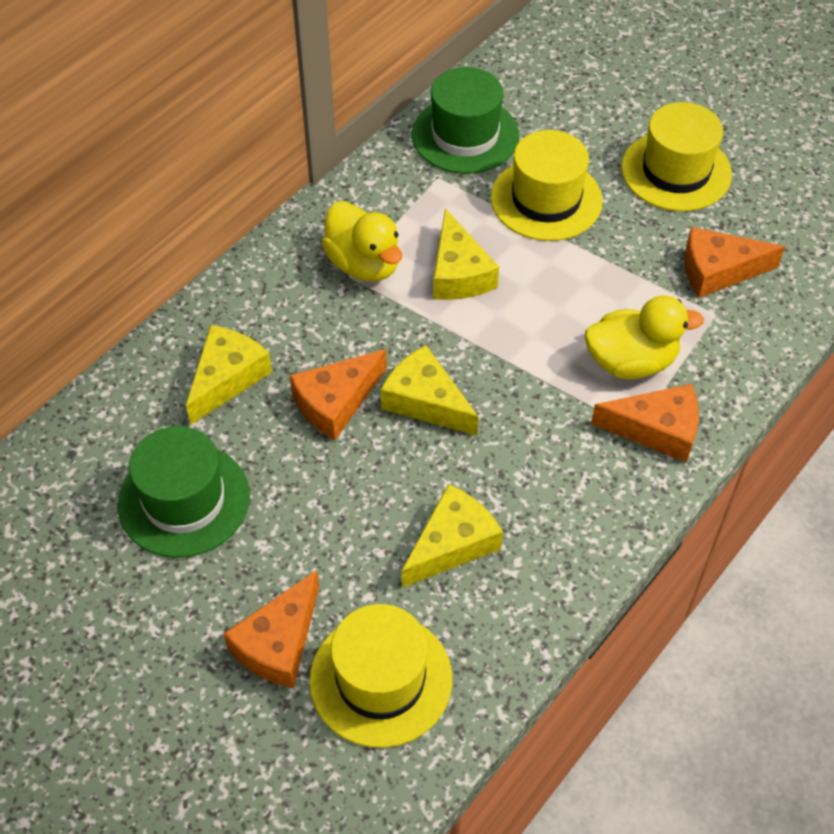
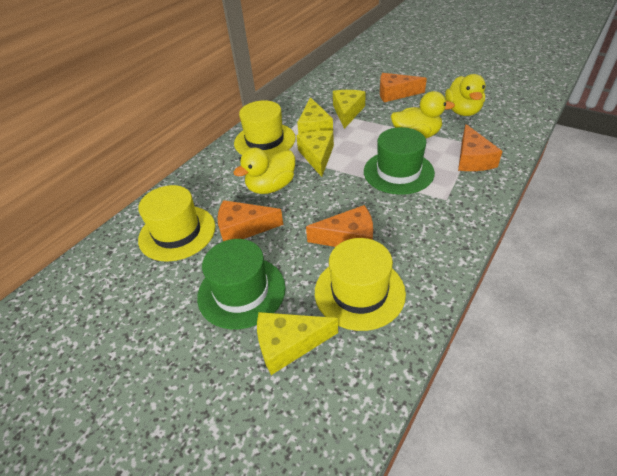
yellow duck: 2 -> 3

